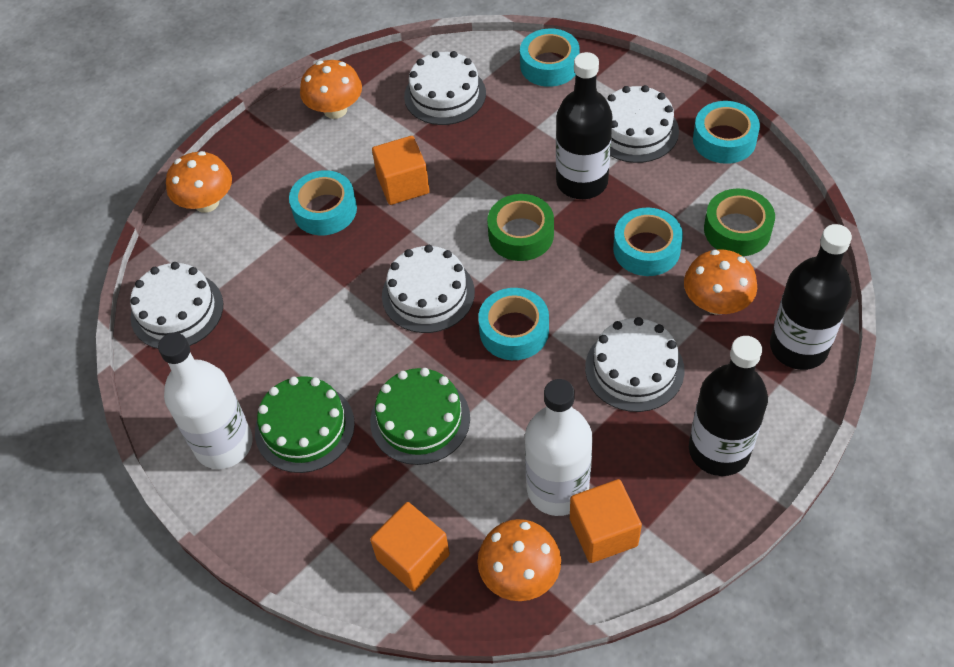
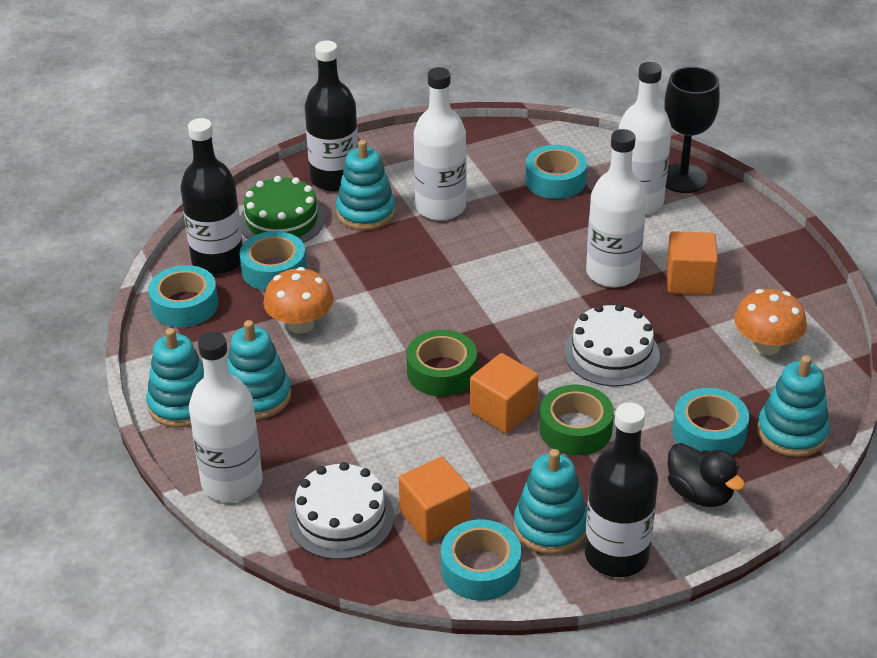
black duck: 0 -> 1
black goblet: 0 -> 1
green cake: 2 -> 1
orange mushroom: 4 -> 2
turquoise stacking toy: 0 -> 5
white bottle: 2 -> 4
white cake: 5 -> 2

